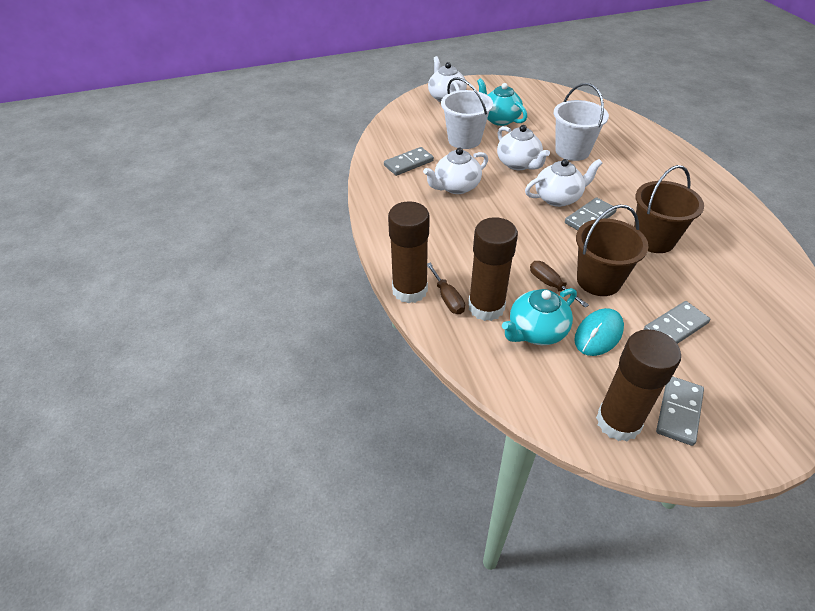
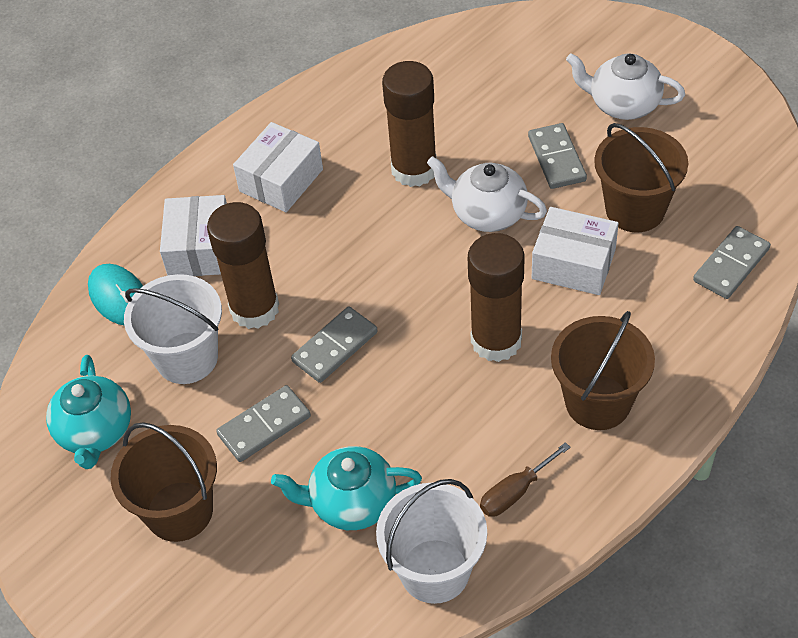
brown bucket: 2 -> 3
brown screwdriver: 2 -> 1
white box: 0 -> 3
white teapot: 4 -> 2

